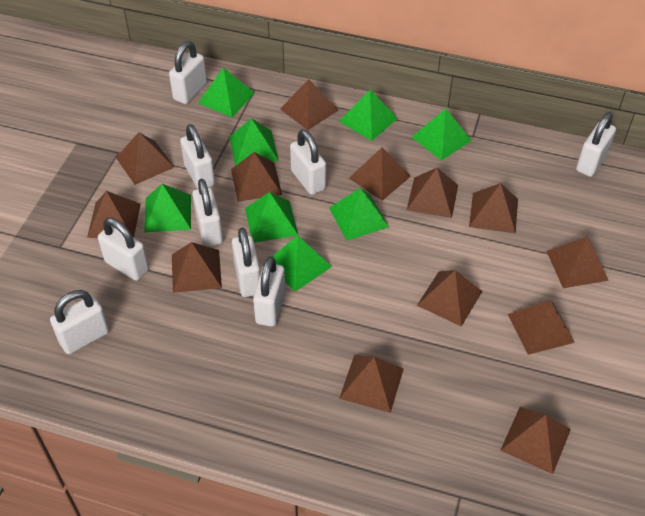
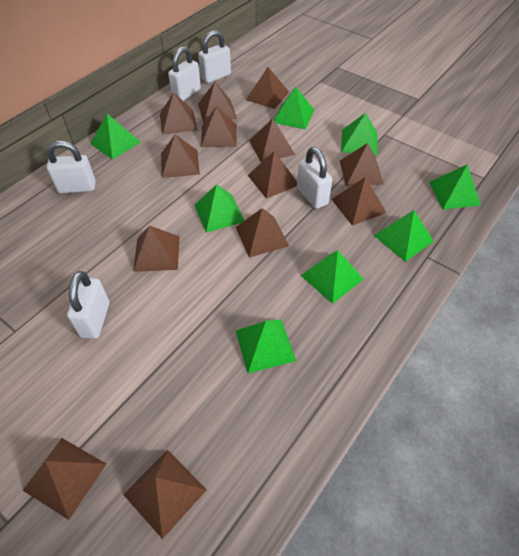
white padlock: 9 -> 5

